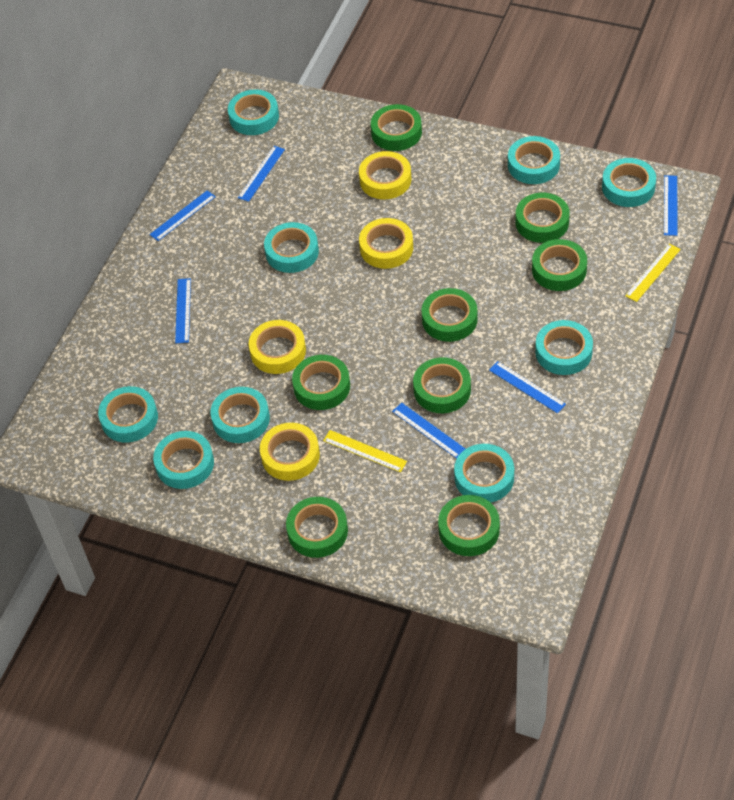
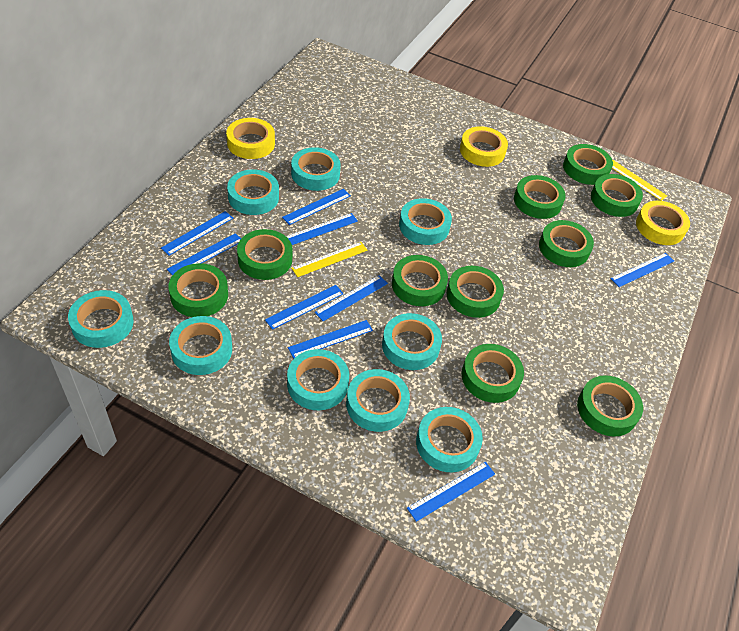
blue ruler: 6 -> 9
green tape: 8 -> 10
yellow tape: 4 -> 3

